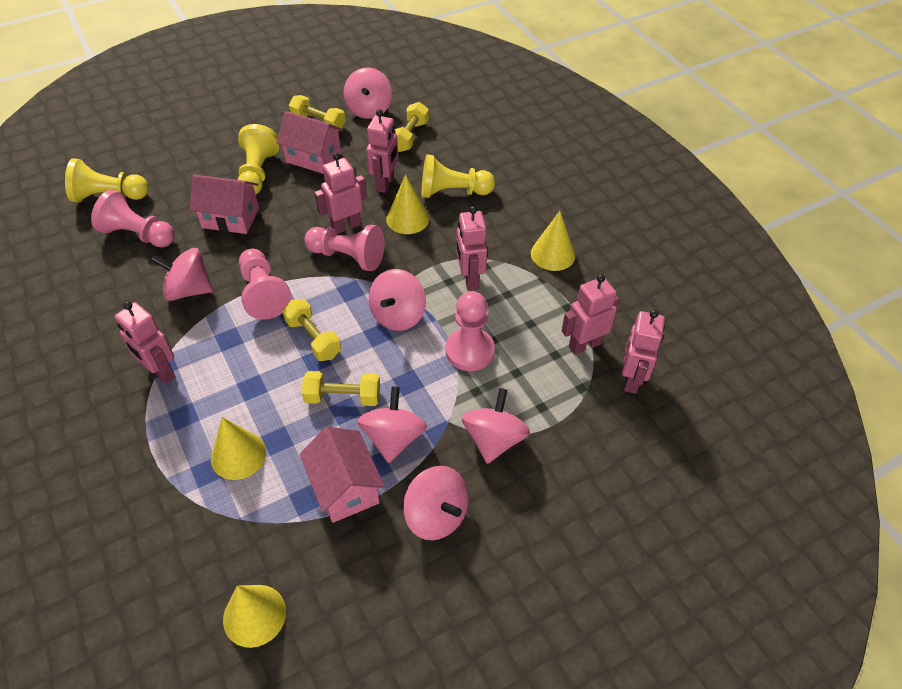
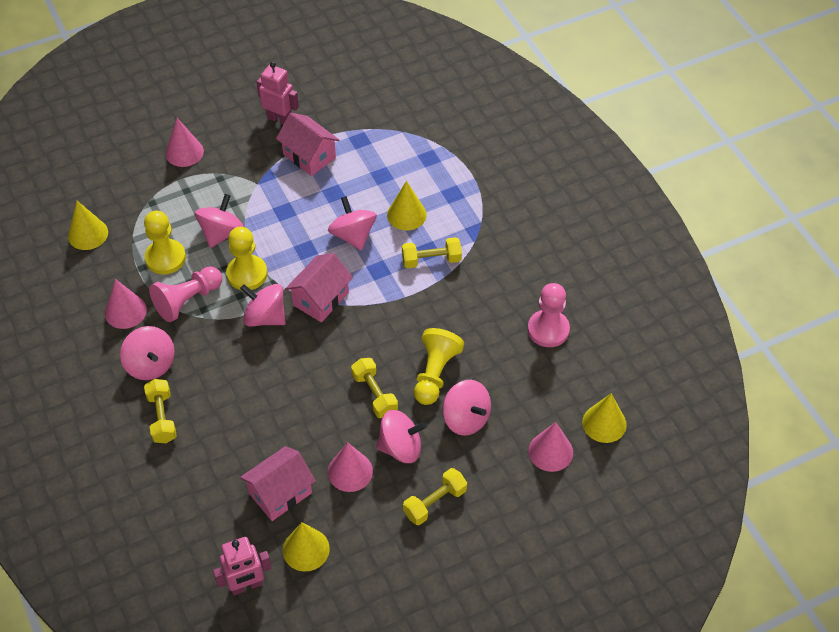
pink cone: 0 -> 4
pink pawn: 4 -> 2
pink robot: 6 -> 2

